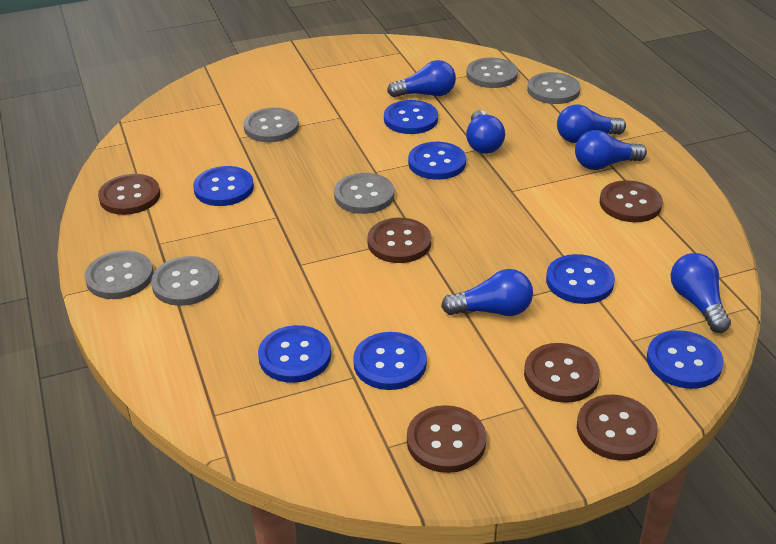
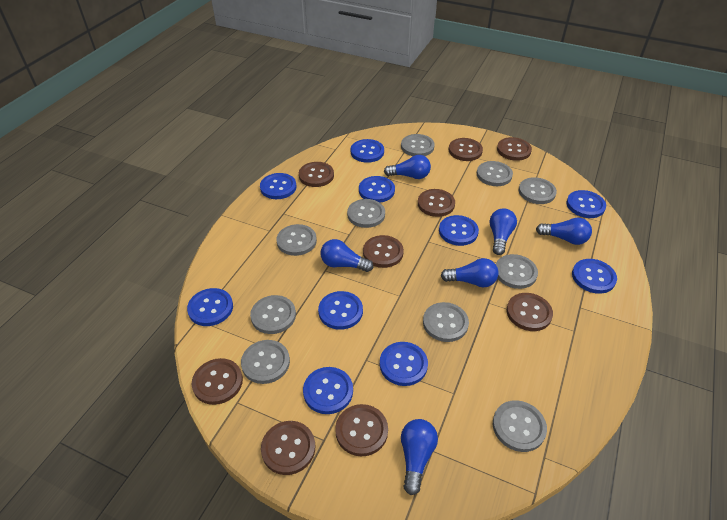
blue button: 7 -> 10
brown button: 6 -> 9
grey button: 6 -> 10

